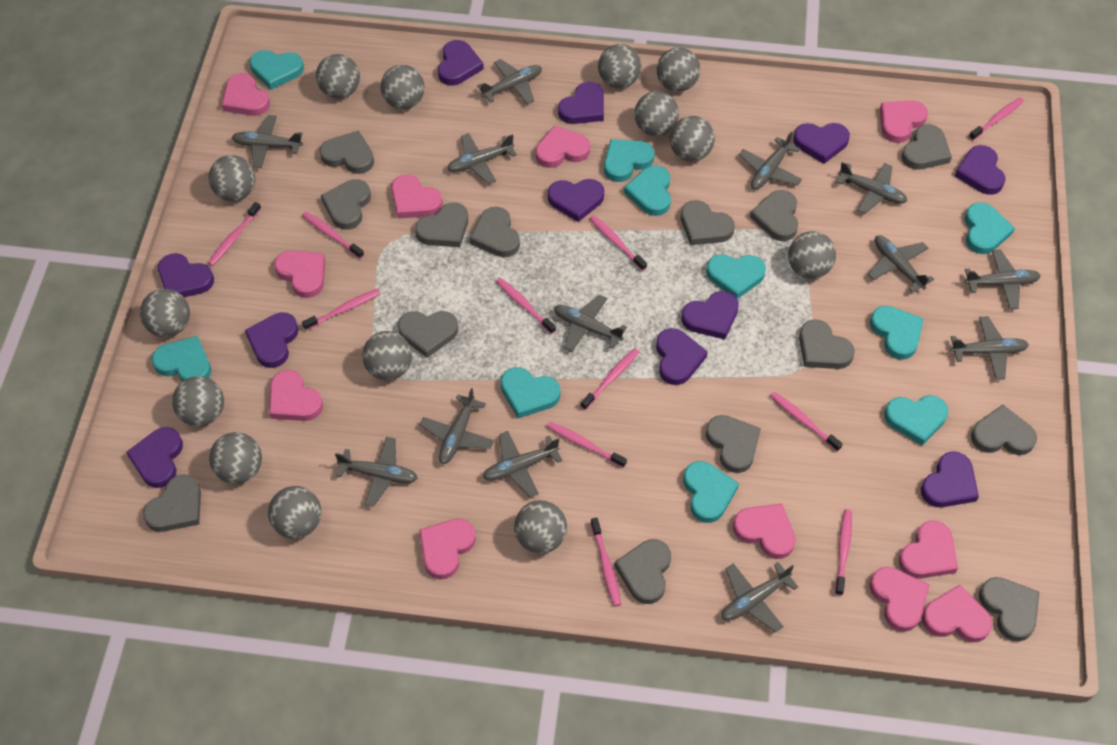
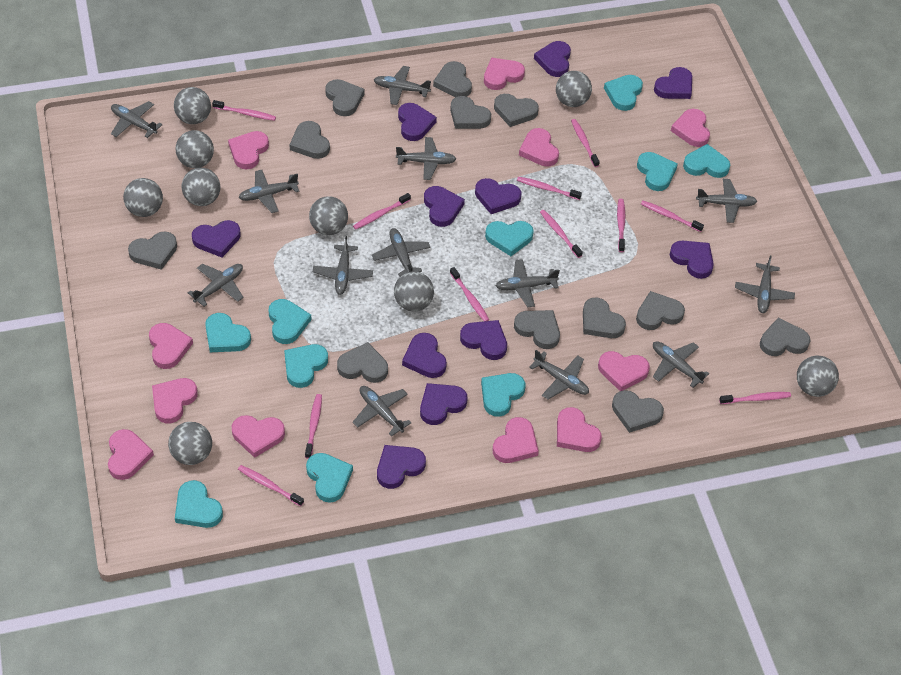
grey ball: 14 -> 9
grey heart: 14 -> 12

